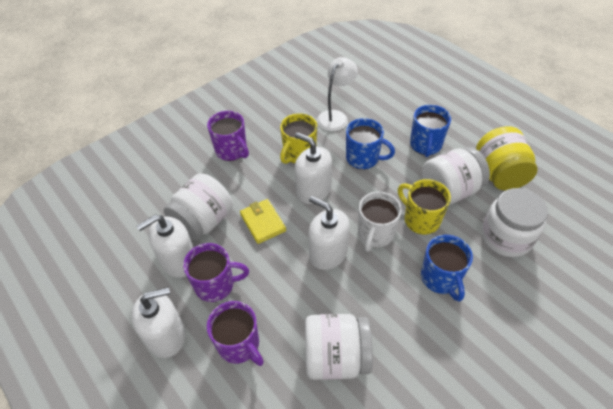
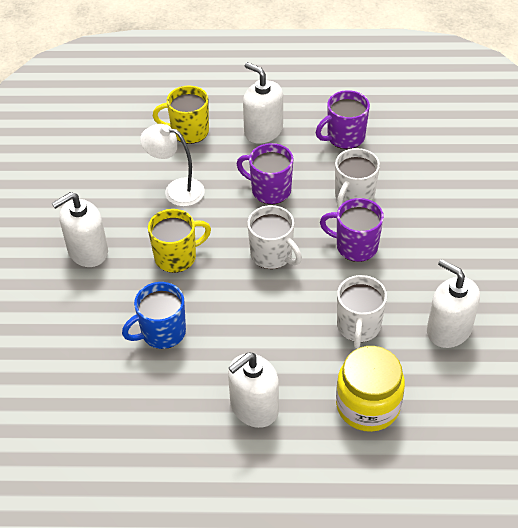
blue mug: 3 -> 1
white jar: 4 -> 0
white mug: 1 -> 3
yellow wallet: 1 -> 0

